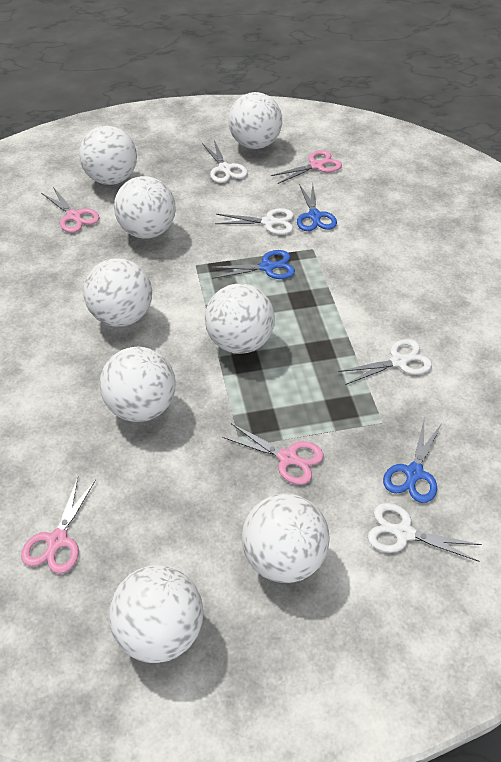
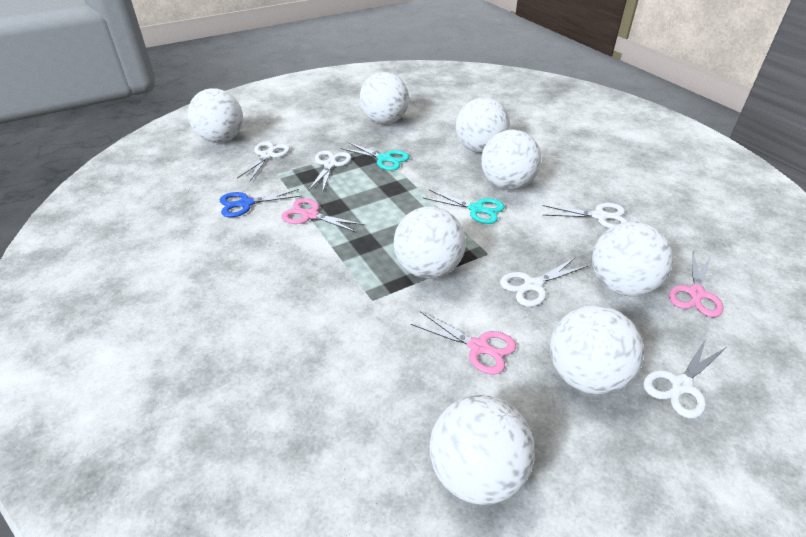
blue scissors: 3 -> 1
pink scissors: 4 -> 3
turquoise scissors: 0 -> 2
white scissors: 4 -> 5

